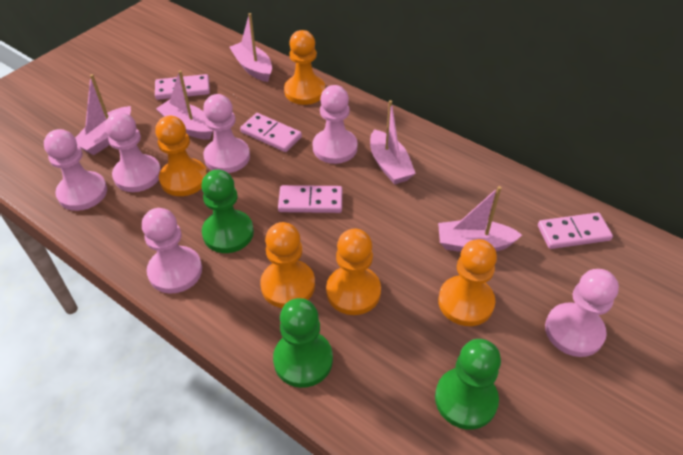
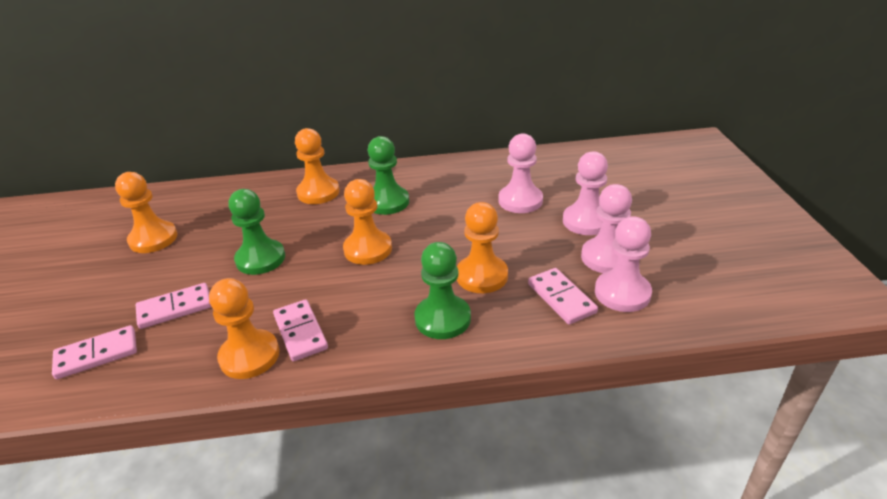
pink boat: 5 -> 0
pink pawn: 6 -> 4

